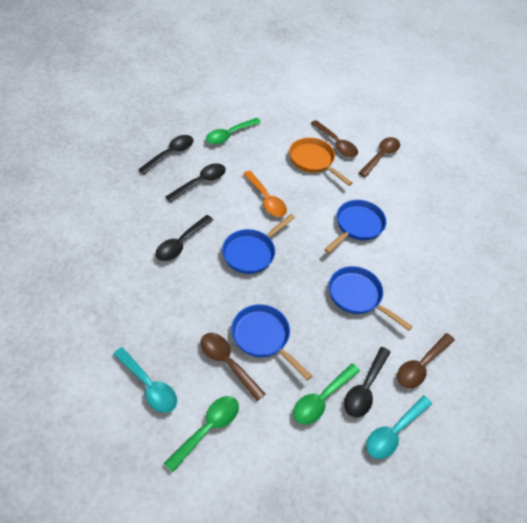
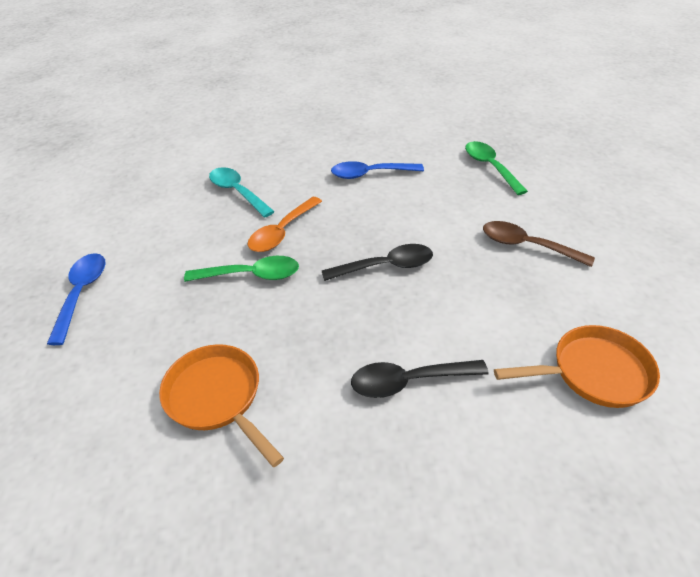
black spoon: 4 -> 2
blue pan: 4 -> 0
blue spoon: 0 -> 2
brown spoon: 4 -> 1
green spoon: 3 -> 2
orange pan: 1 -> 2
turquoise spoon: 2 -> 1

